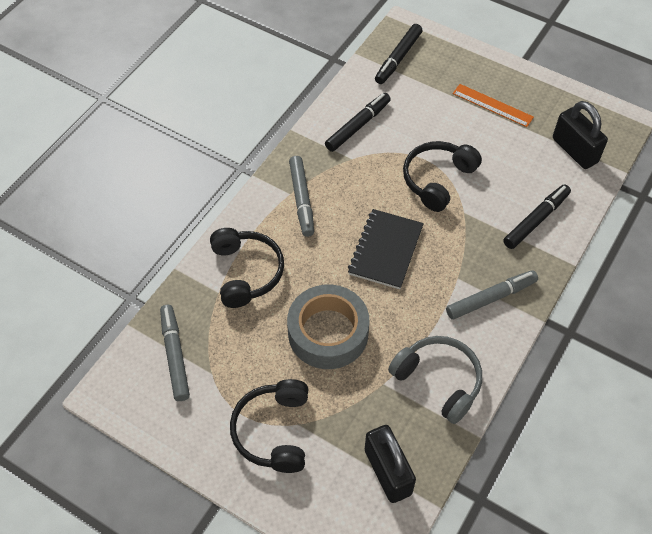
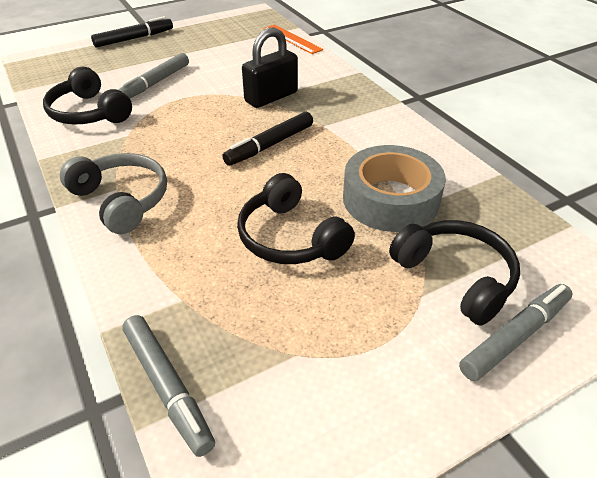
black marker: 3 -> 2
black notebook: 1 -> 0
black padlock: 2 -> 1

